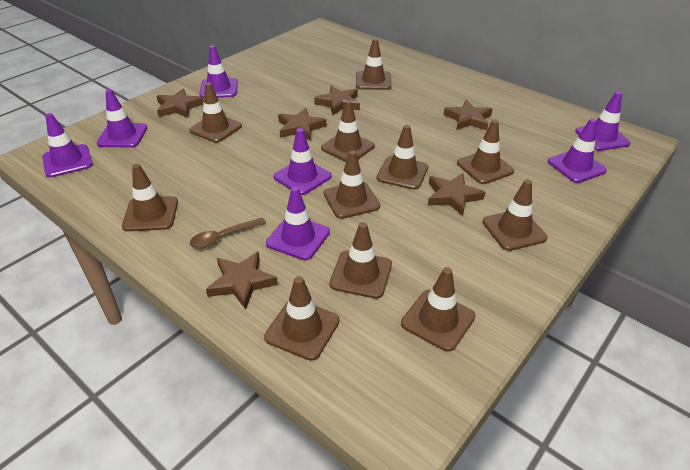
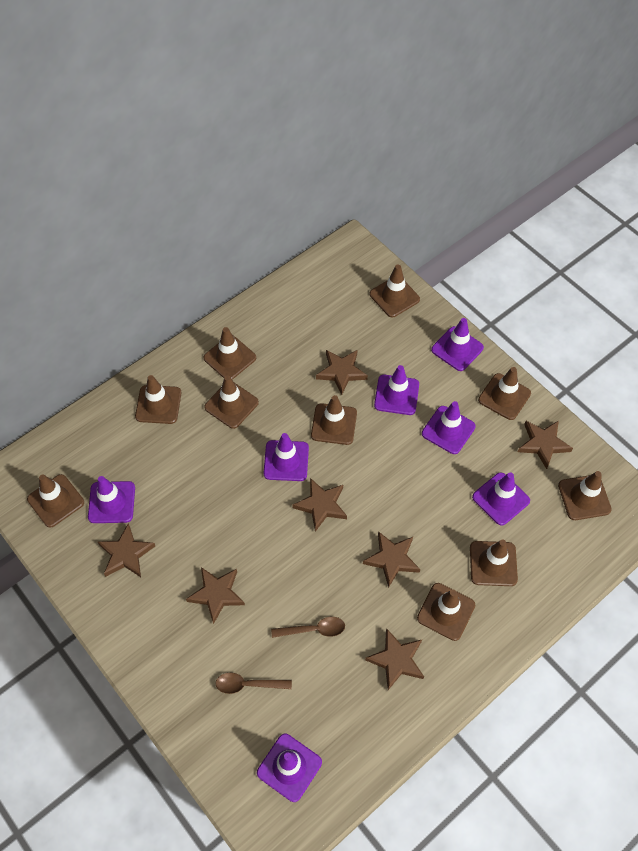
brown spoon: 1 -> 2
brown star: 6 -> 7
brown traffic cone: 11 -> 10

